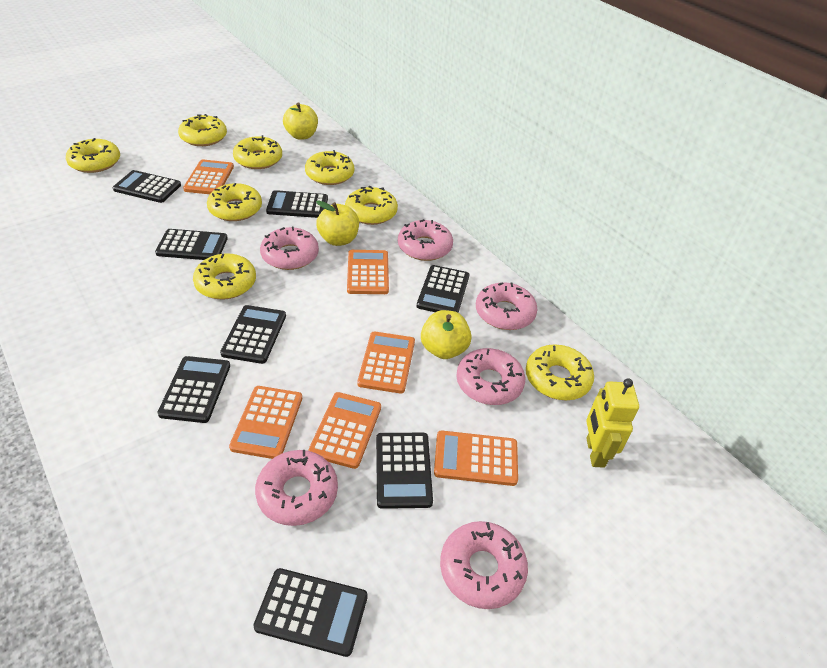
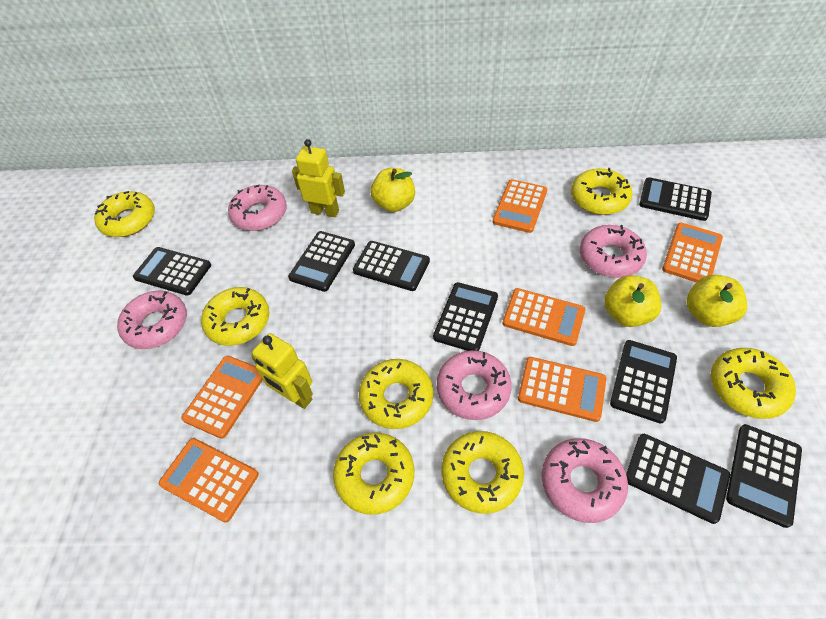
pink donut: 6 -> 5
yellow donut: 8 -> 7
yellow robot: 1 -> 2

